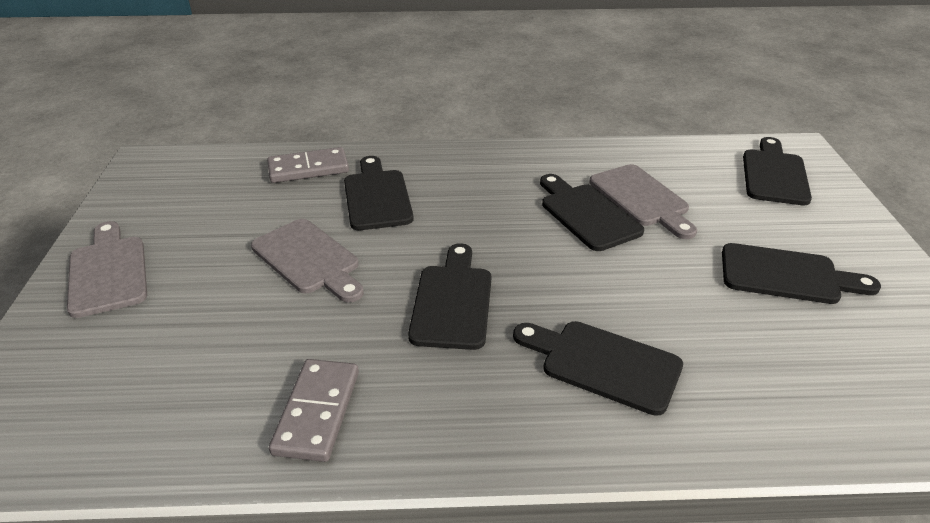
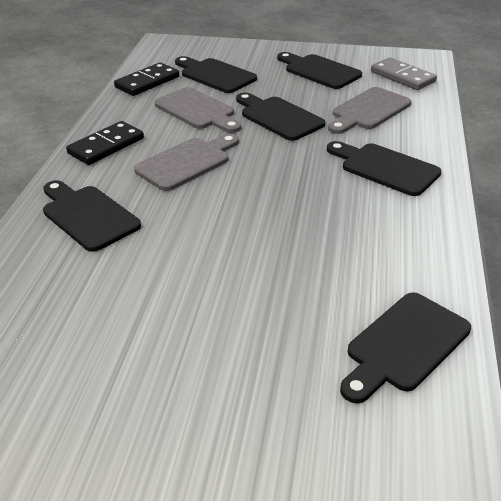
black domino: 0 -> 2
grey domino: 2 -> 1

